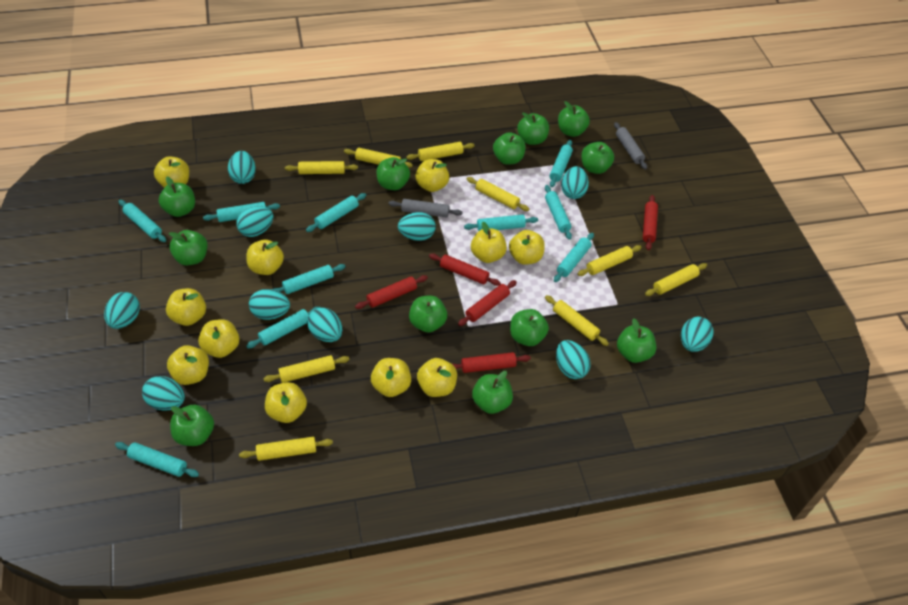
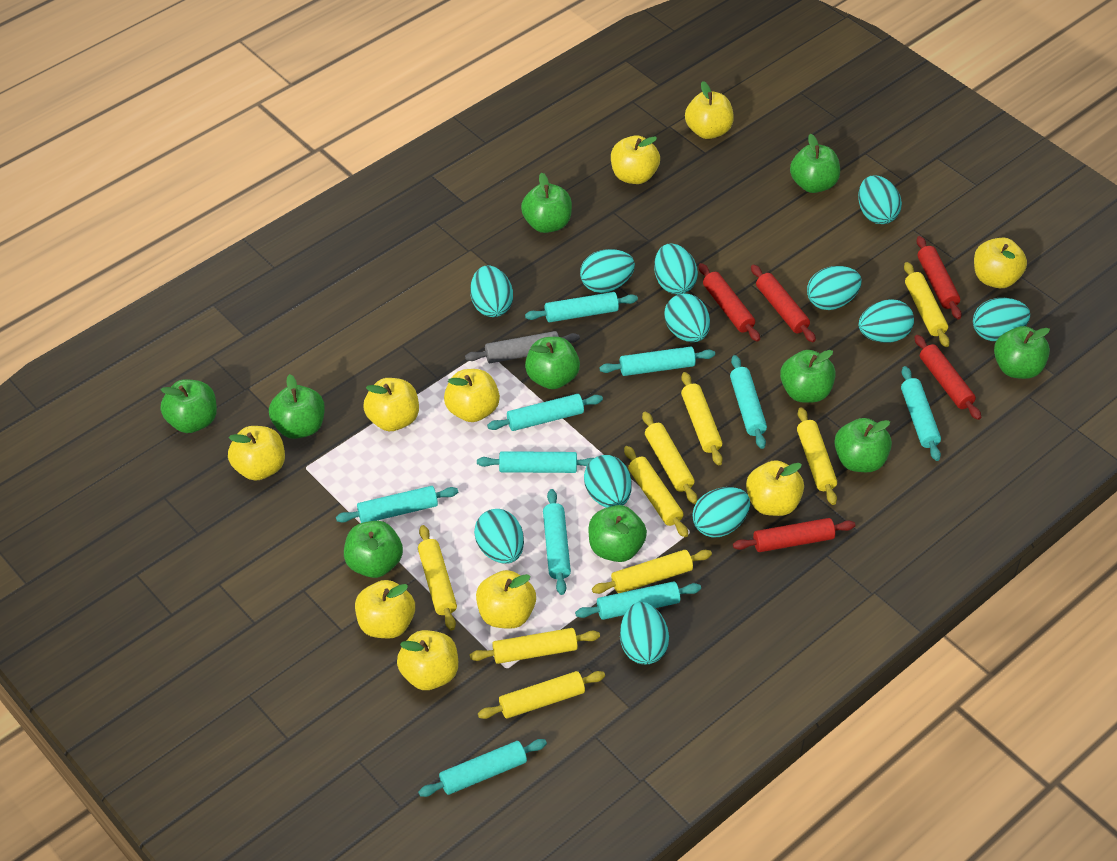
green apple: 12 -> 10
grey rolling pin: 2 -> 1
turquoise egg: 10 -> 12
yellow apple: 11 -> 10

